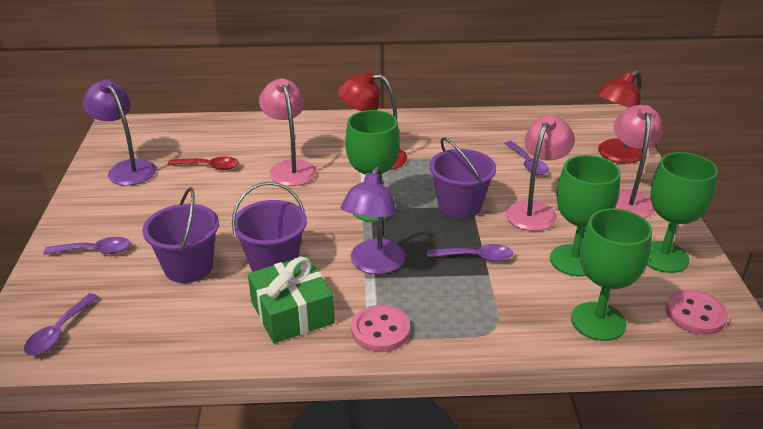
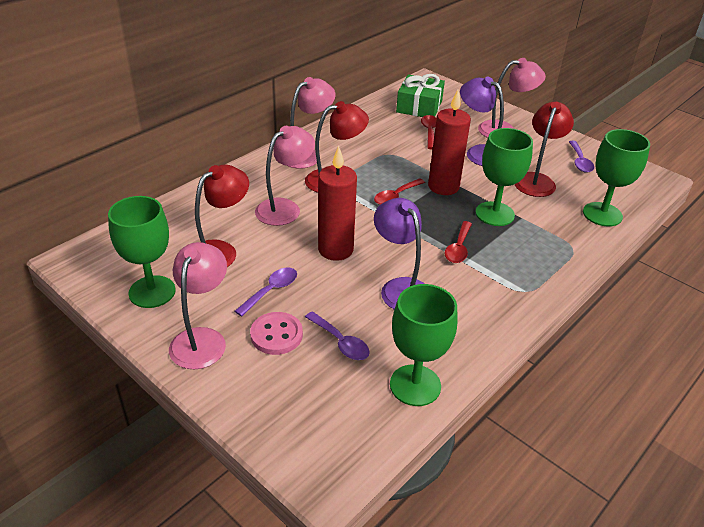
pink button: 2 -> 1
pink lamp: 3 -> 4
purple bucket: 3 -> 0
purple spoon: 4 -> 3
red candle: 0 -> 2
red lamp: 2 -> 3
red spoon: 1 -> 3

